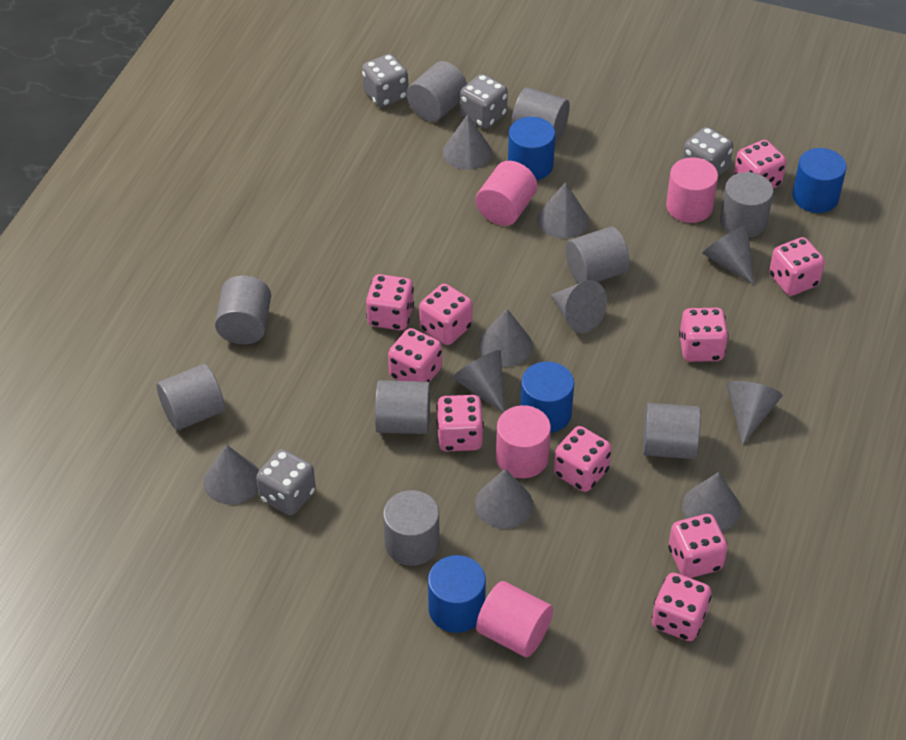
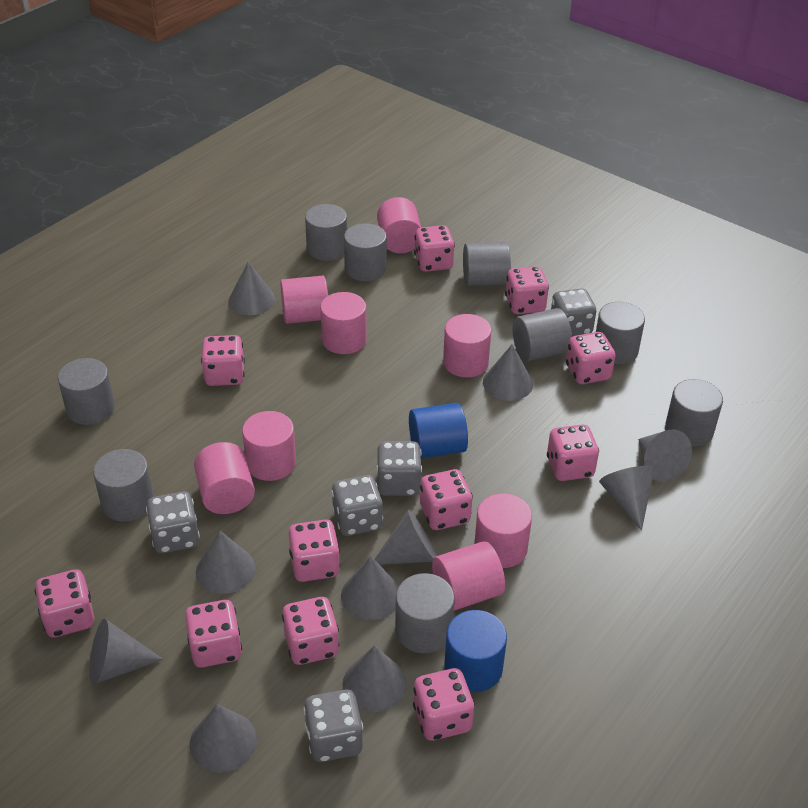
blue cylinder: 4 -> 2
grey dice: 4 -> 5
pink cylinder: 4 -> 8
pink dice: 10 -> 11

